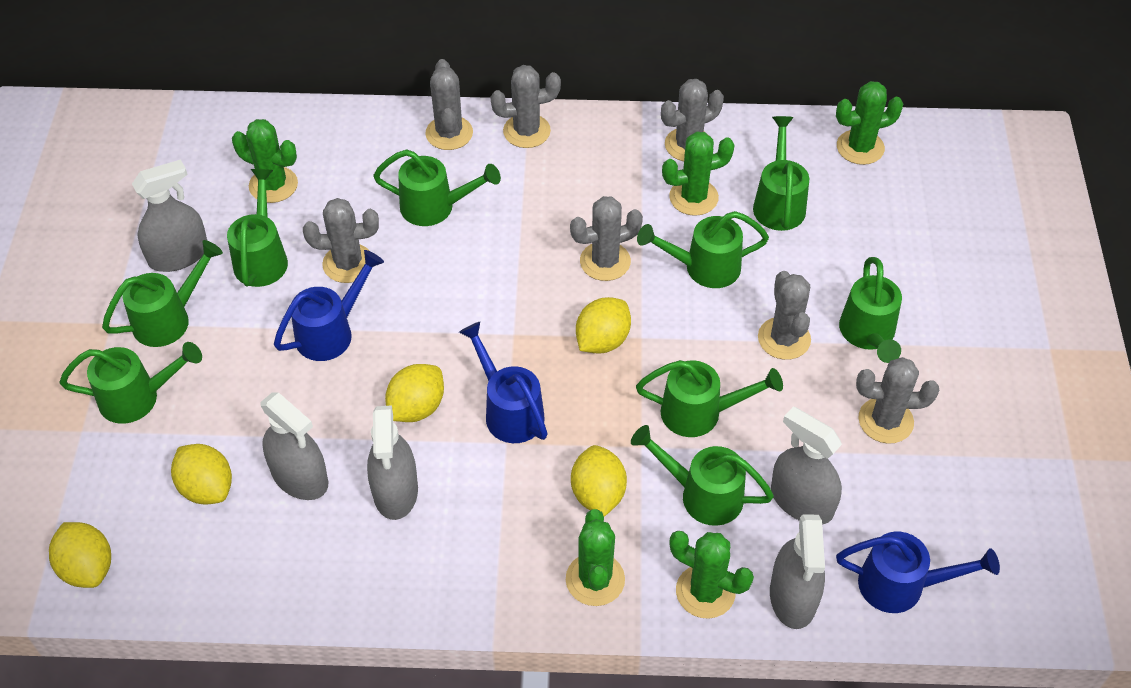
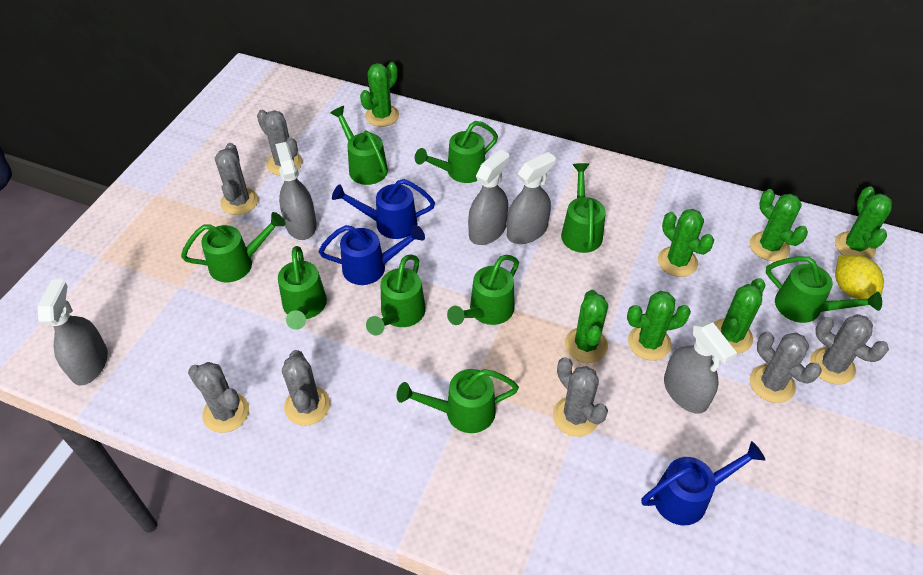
green cactus: 5 -> 7
yellow lemon: 5 -> 1

